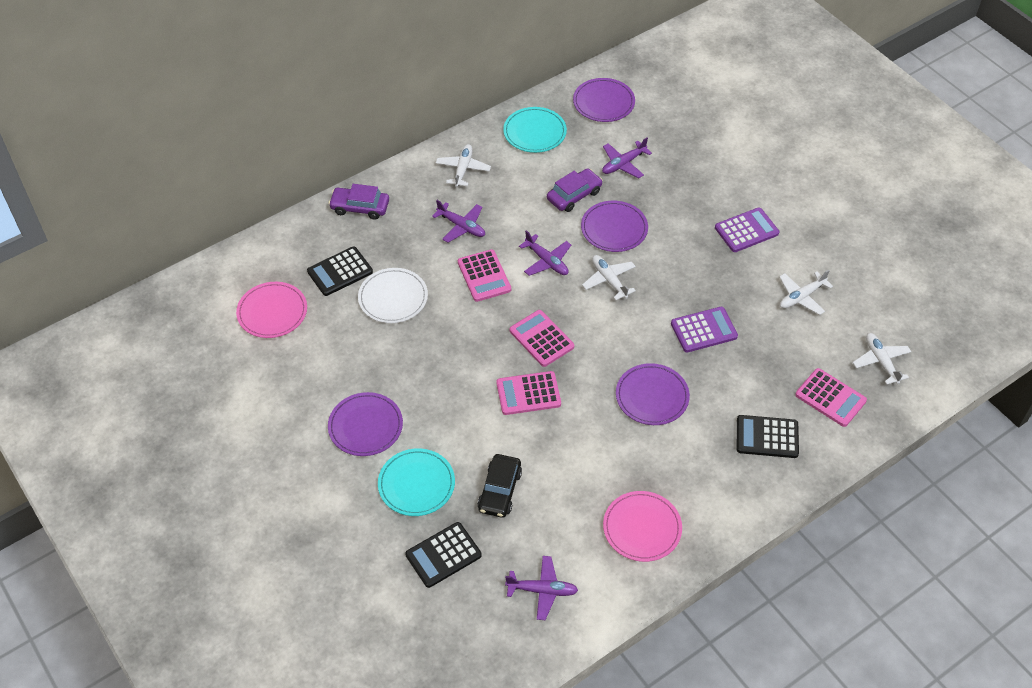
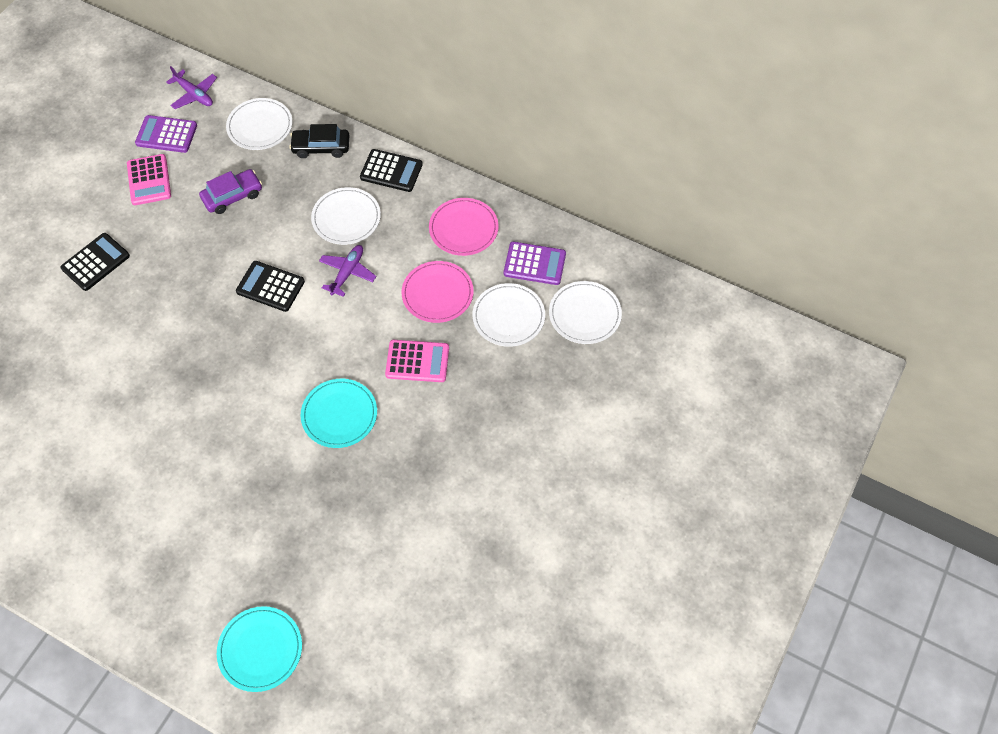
pink calculator: 4 -> 2
purple car: 2 -> 1
purple plane: 4 -> 2
purple plate: 4 -> 0
white plane: 4 -> 0
white plate: 1 -> 4

